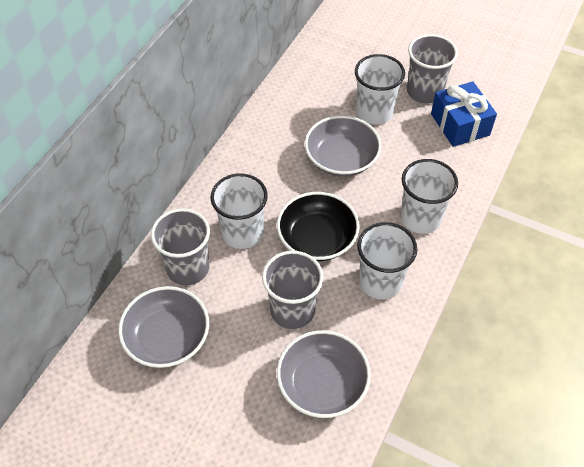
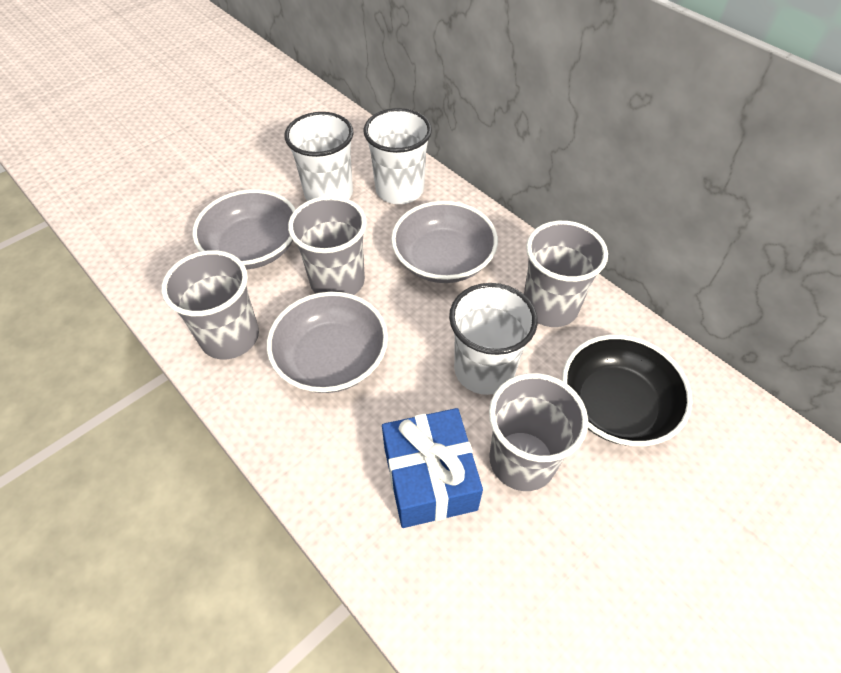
grey cup: 3 -> 4
white cup: 4 -> 3

